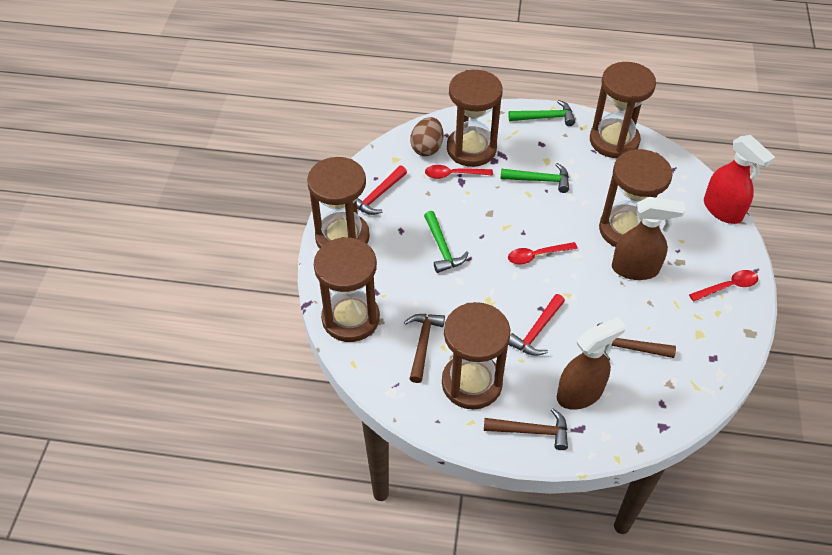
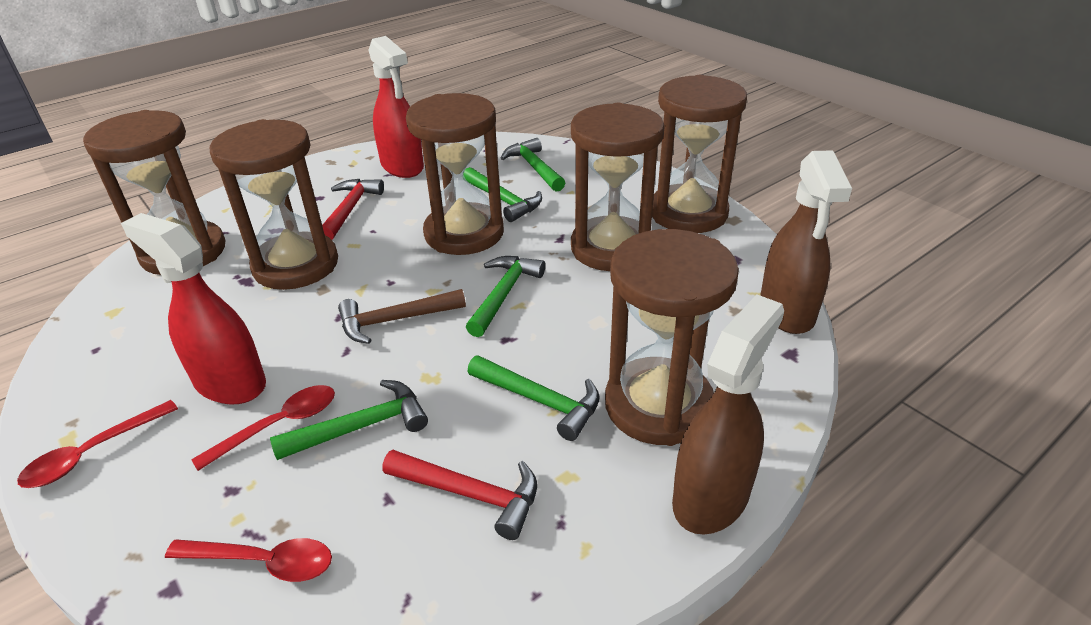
brown egg: 1 -> 0
brown hammer: 3 -> 1
green hammer: 3 -> 5
red spray bottle: 1 -> 2

